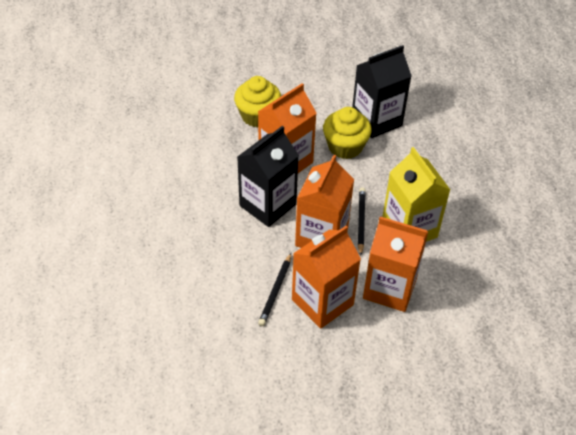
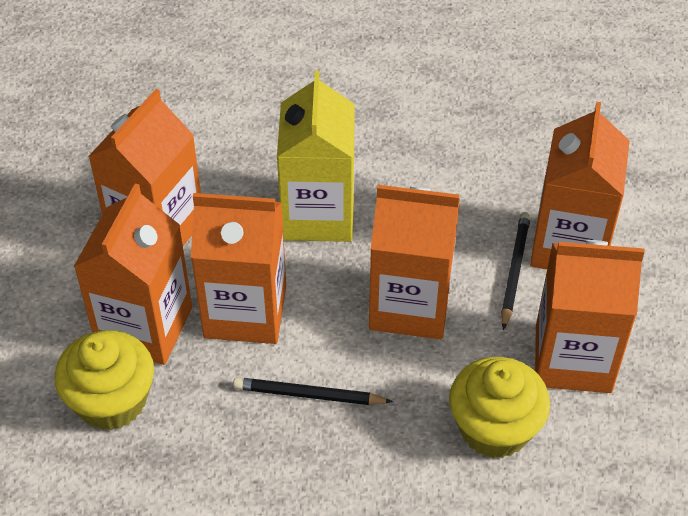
black carton: 2 -> 0
orange carton: 4 -> 6

